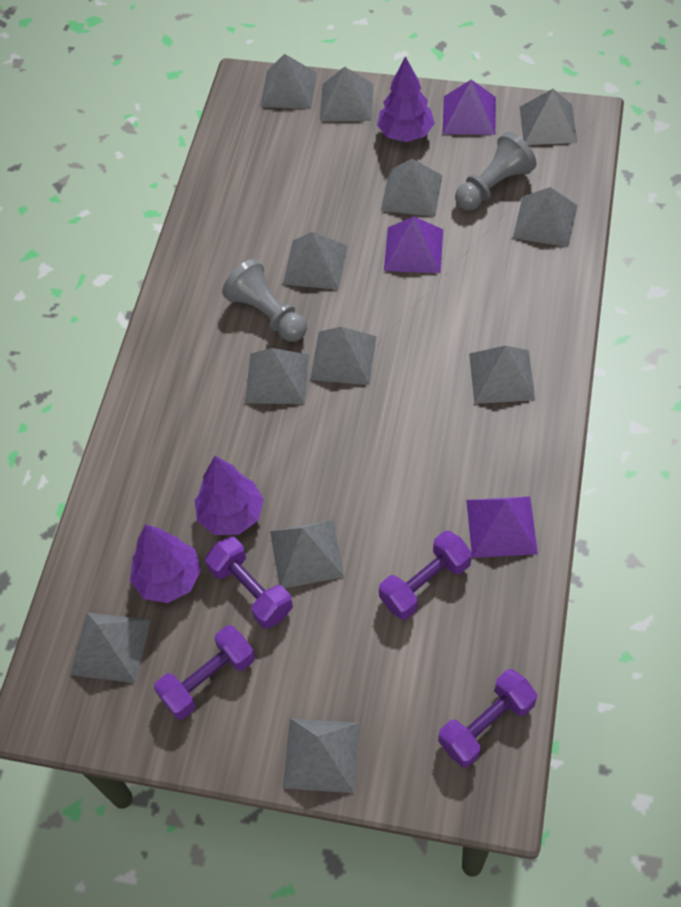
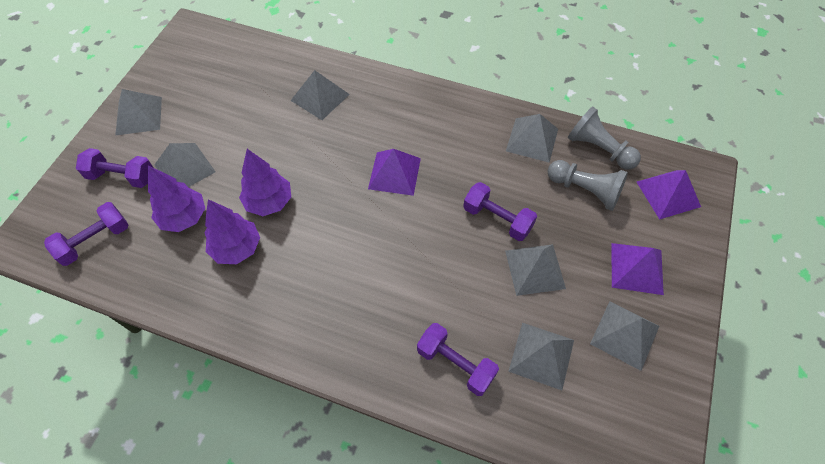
grey pyramid: 12 -> 7

